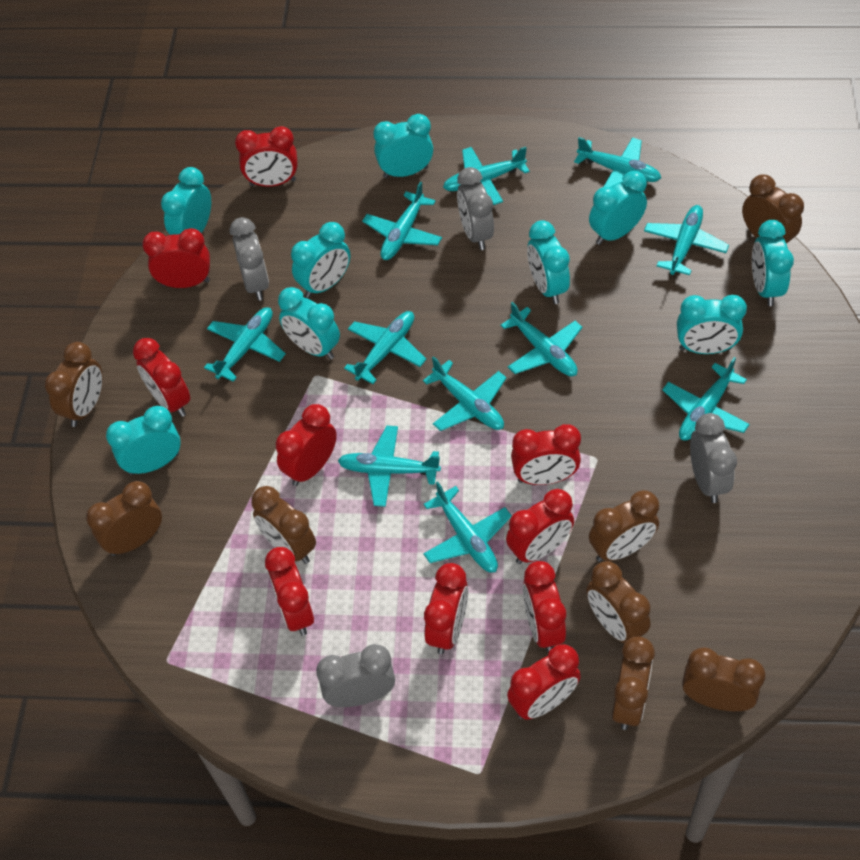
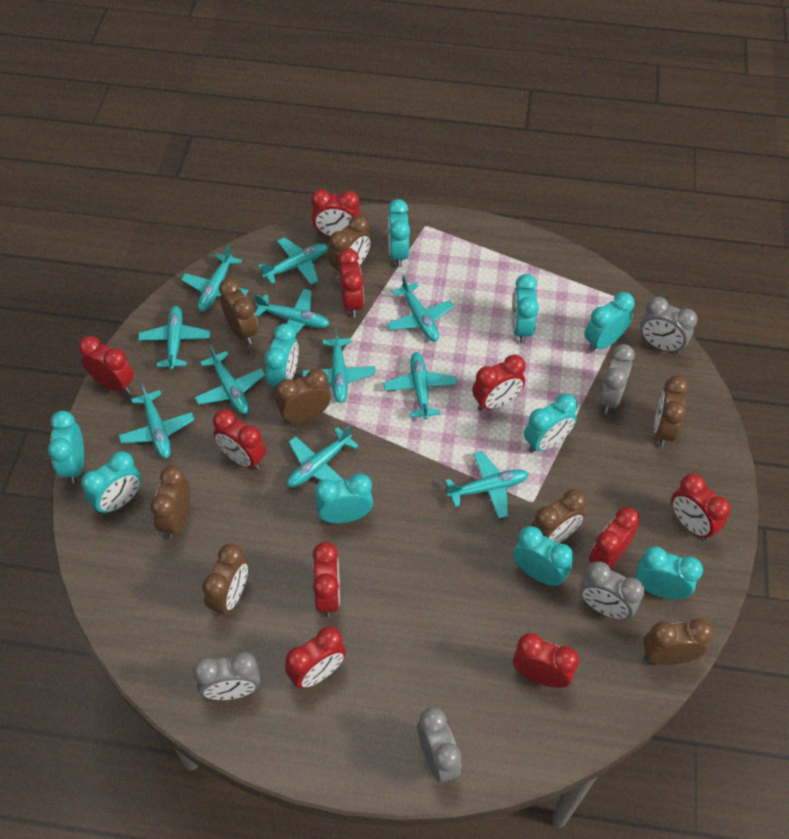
grey clock: 4 -> 5
turquoise clock: 9 -> 10

